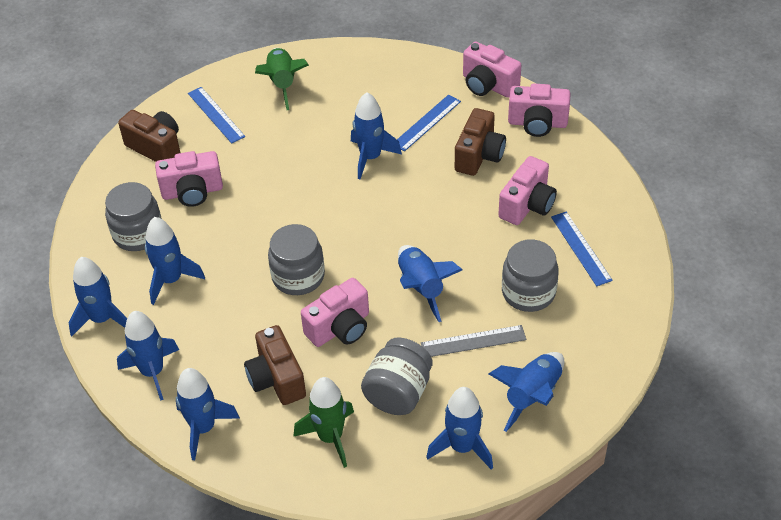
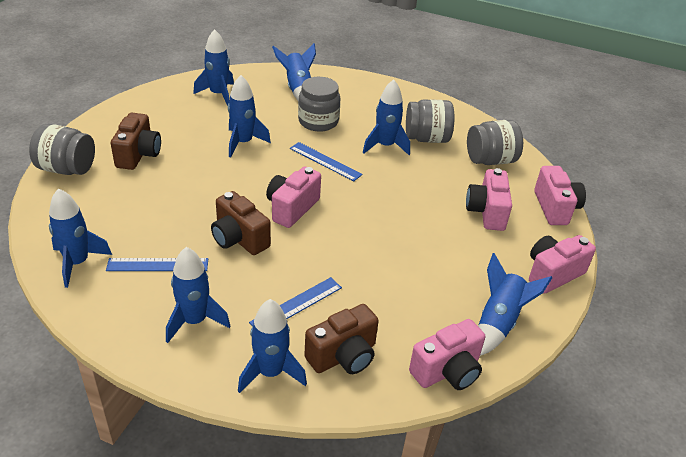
green rocket: 2 -> 0
grey ruler: 1 -> 0

